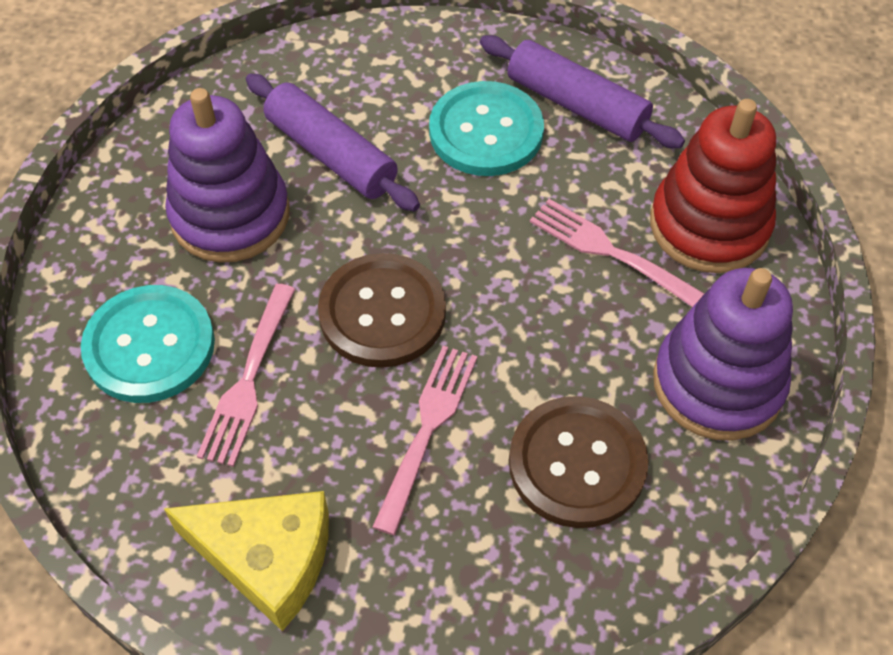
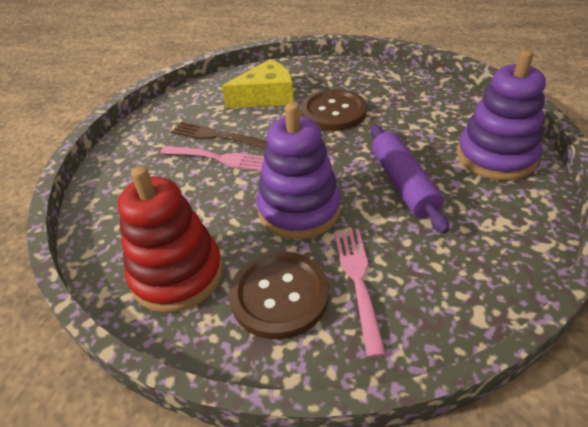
brown fork: 0 -> 1
pink fork: 3 -> 2
purple rolling pin: 2 -> 1
turquoise button: 2 -> 0

